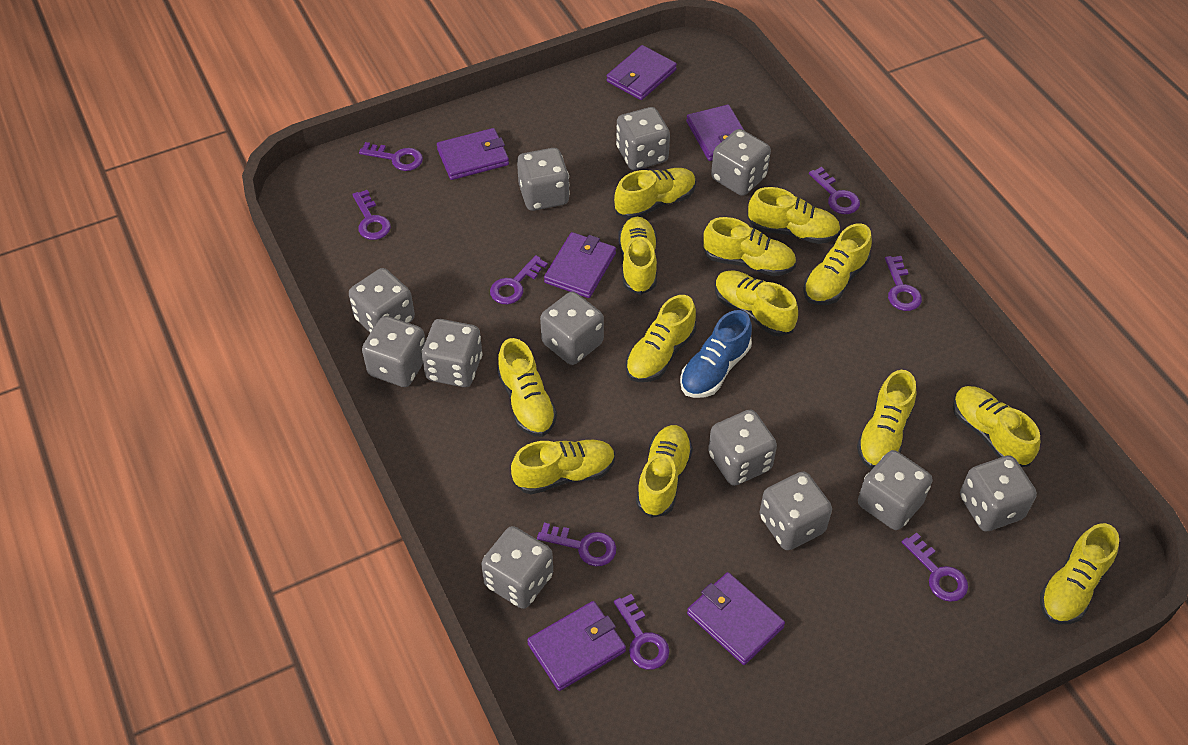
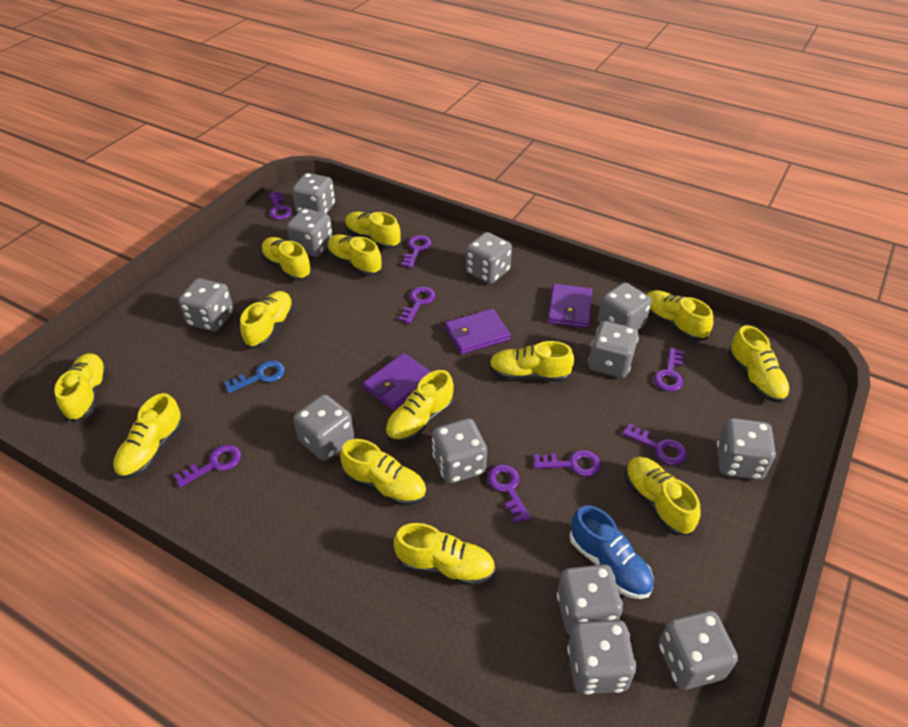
blue key: 0 -> 1
purple wallet: 6 -> 3

